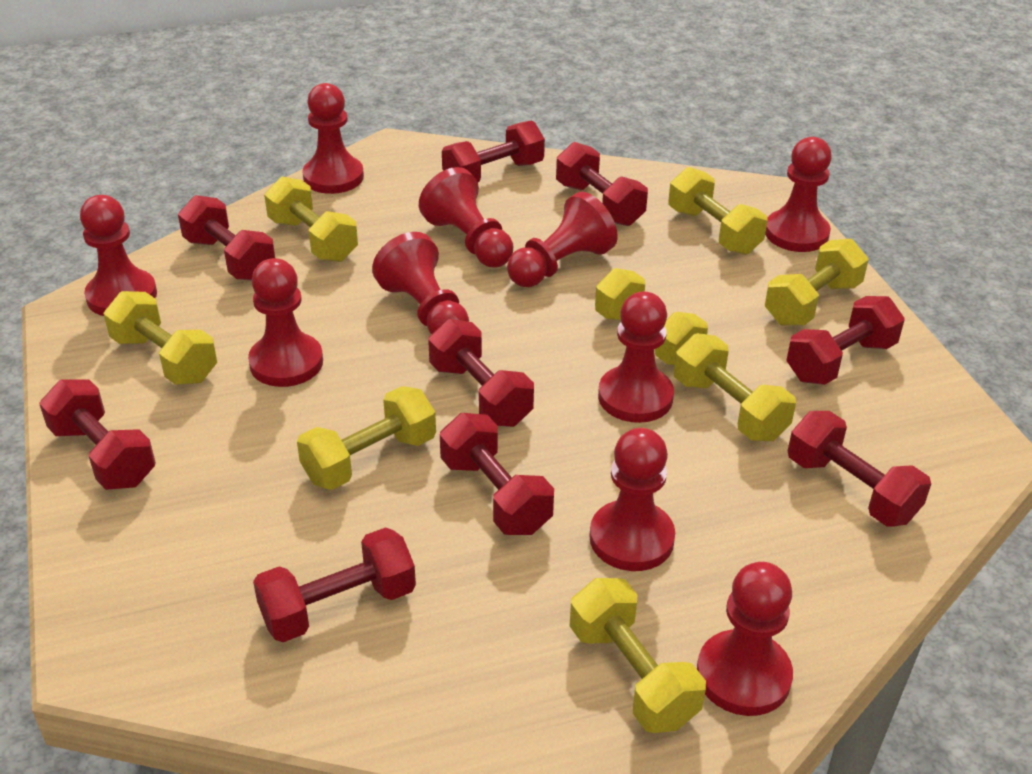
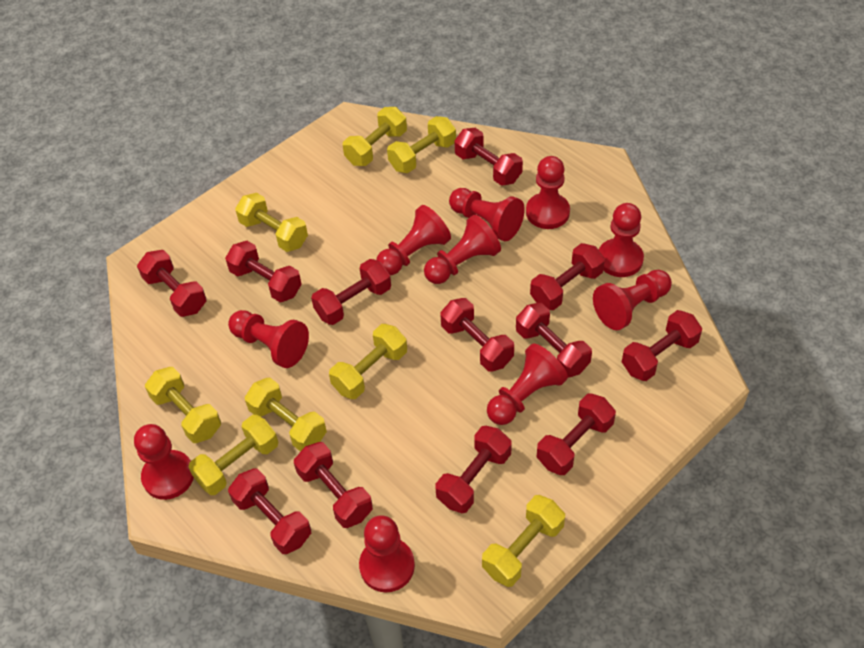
red dumbbell: 9 -> 12

